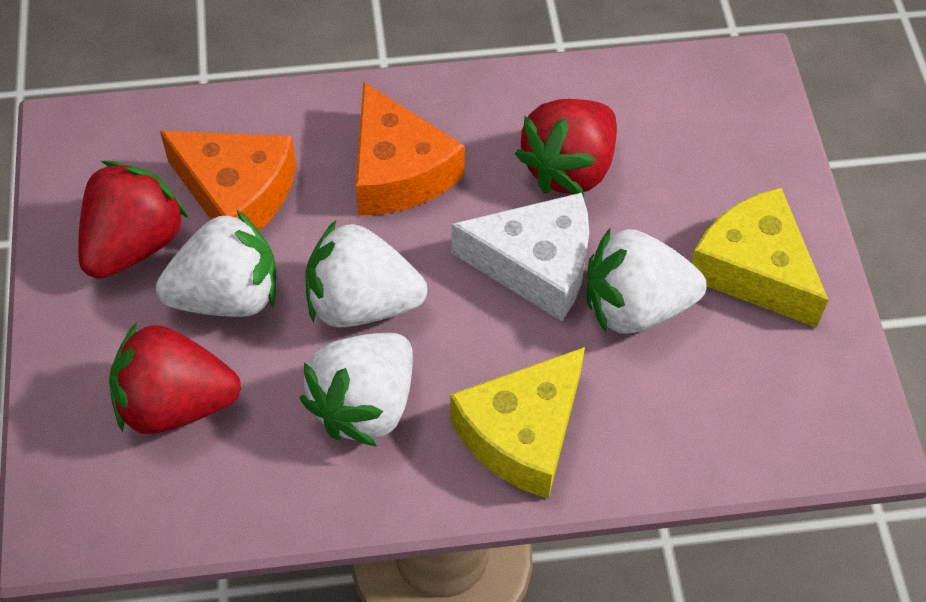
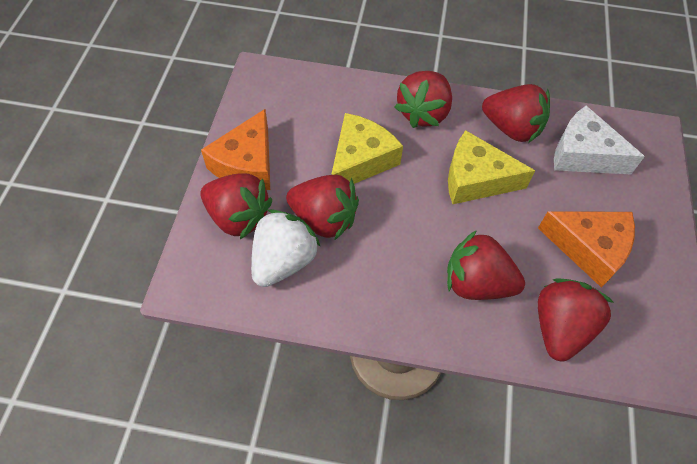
red strawberry: 3 -> 6
white strawberry: 4 -> 1

